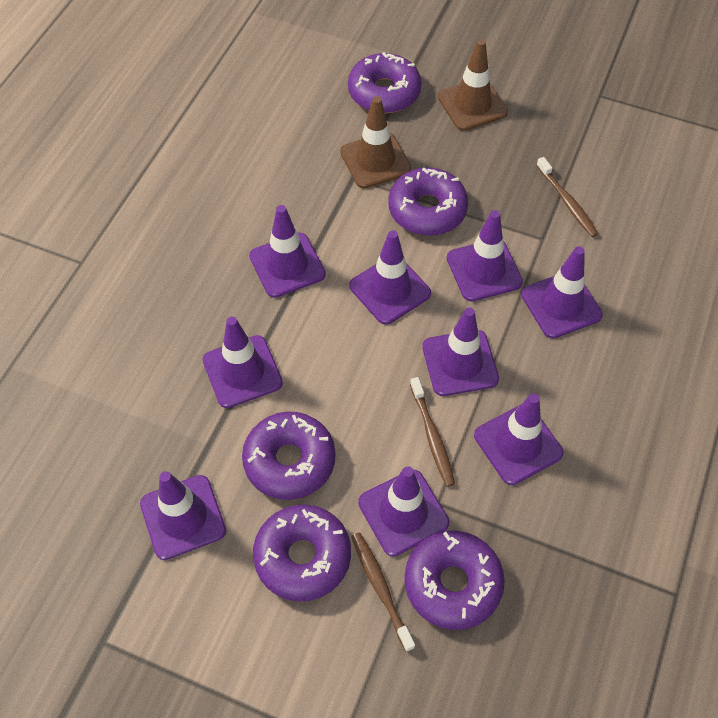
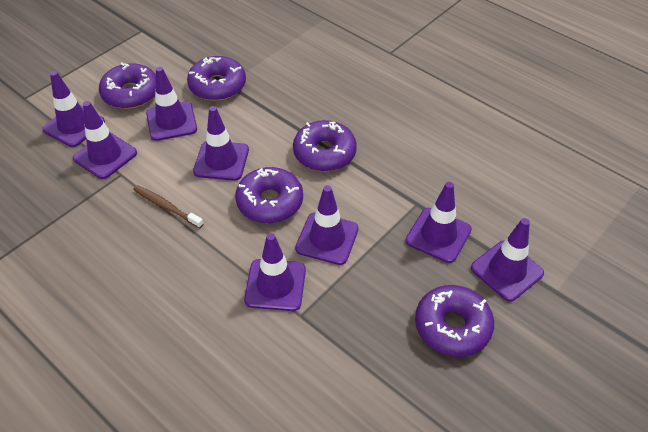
brown toothbrush: 3 -> 1
brown traffic cone: 2 -> 0
purple traffic cone: 9 -> 8

